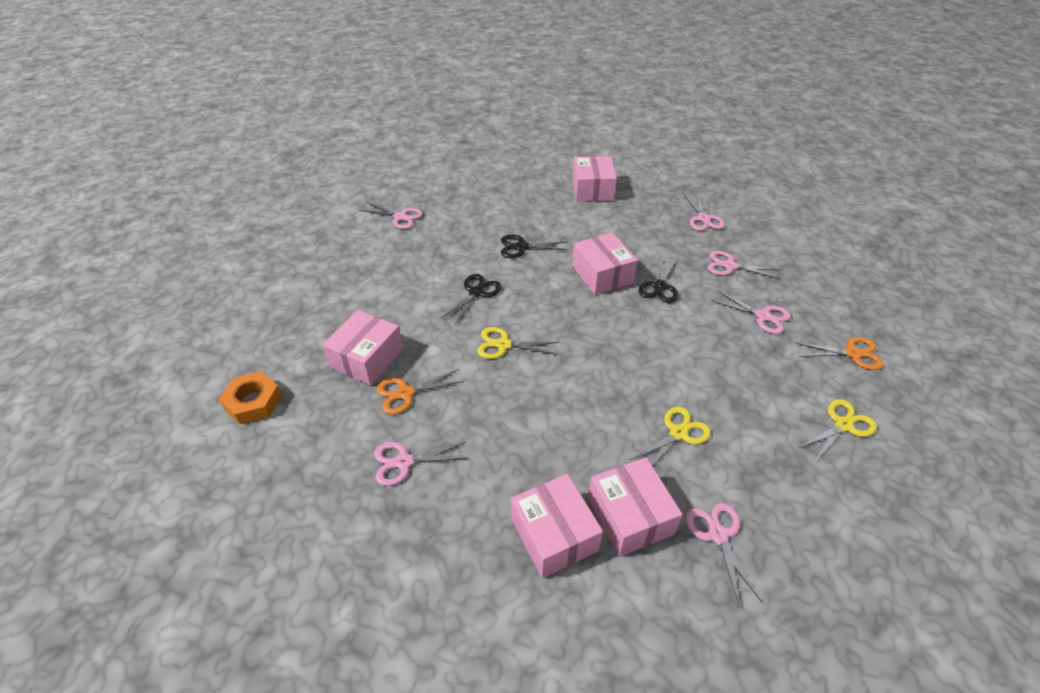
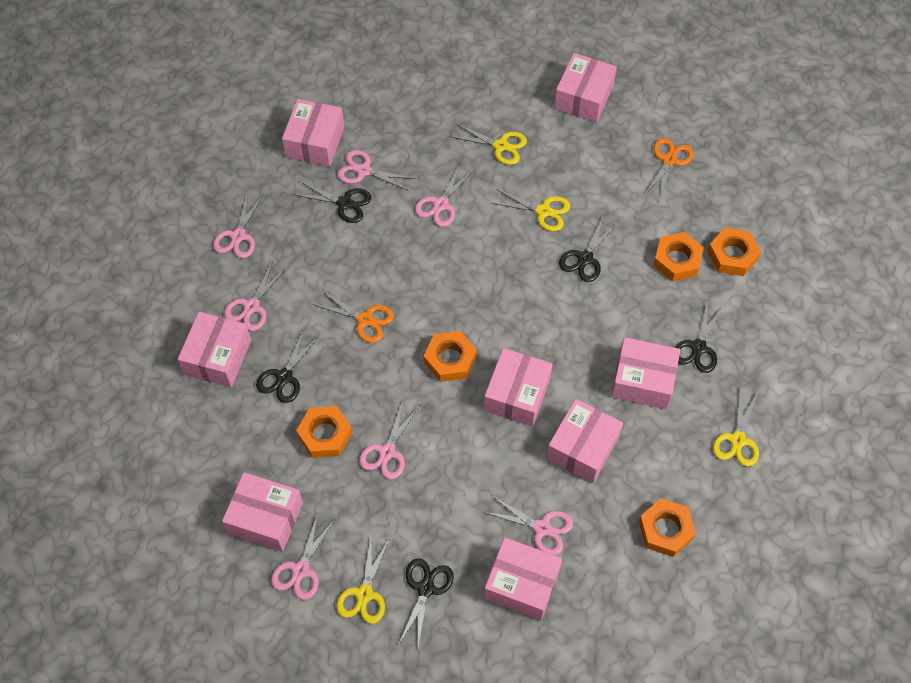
black scissors: 3 -> 5
orange nut: 1 -> 5
pink box: 5 -> 8
pink scissors: 6 -> 7
yellow scissors: 3 -> 4

